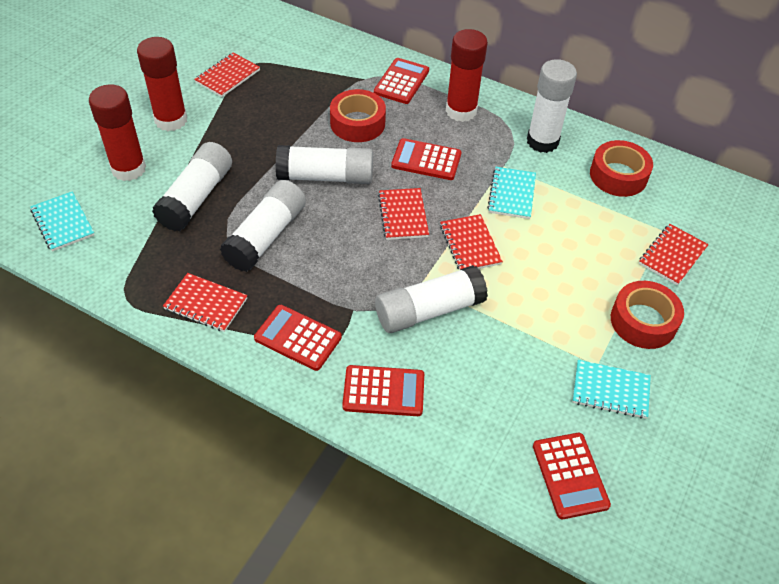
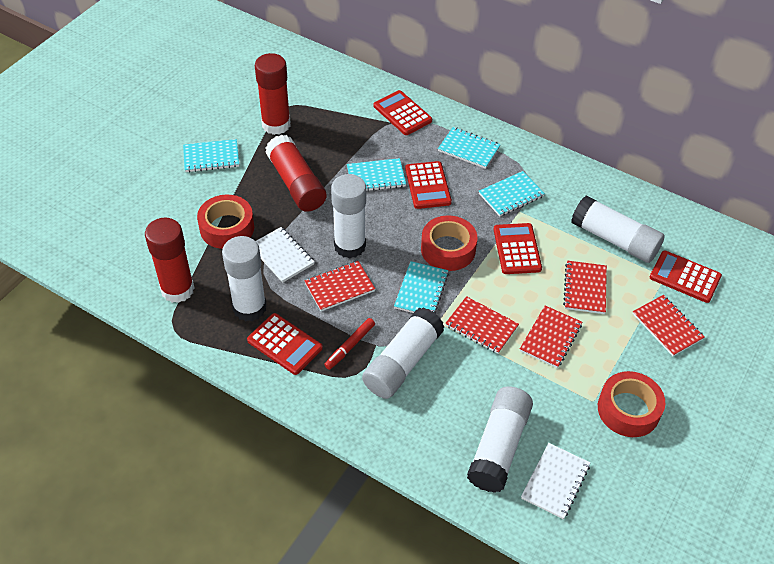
red marker: 0 -> 1
turquoise notebook: 3 -> 5
white notebook: 0 -> 2

